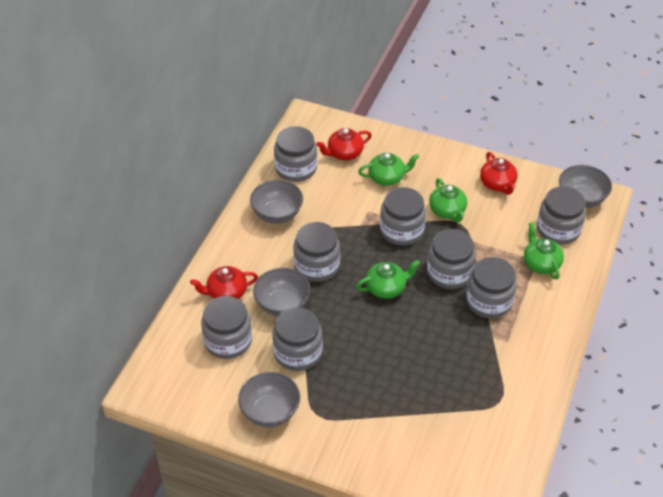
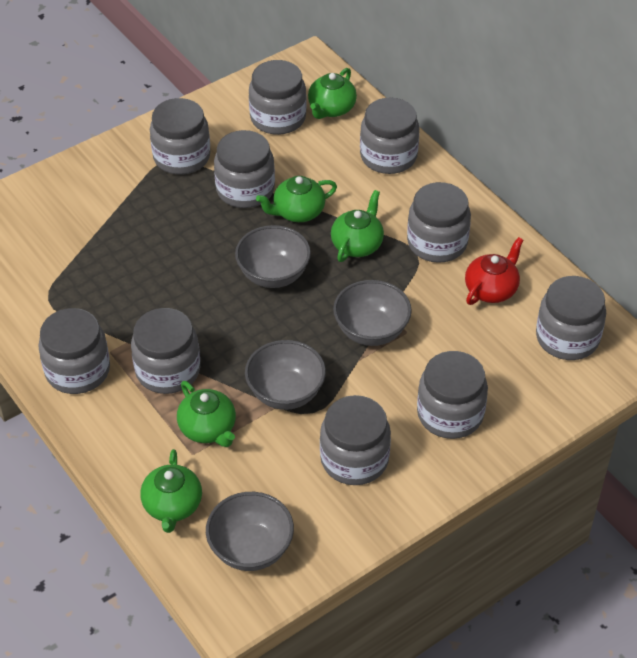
green teapot: 4 -> 5
grey jar: 8 -> 10
red teapot: 3 -> 1

